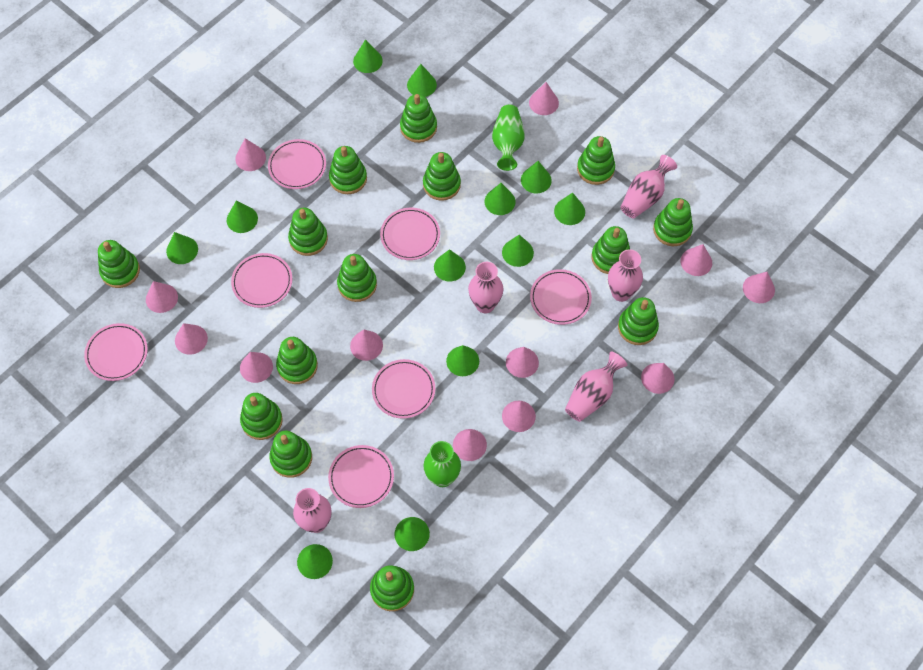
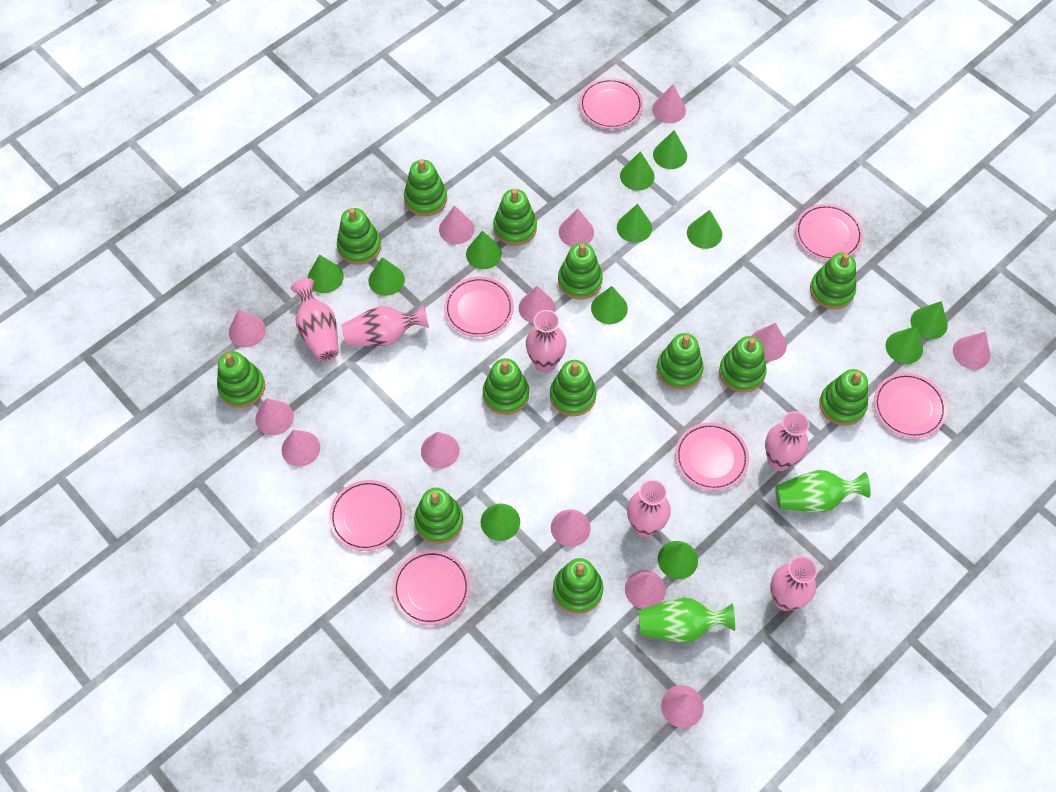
green stacking toy: 14 -> 13
pink cone: 12 -> 13
pink vase: 5 -> 6

